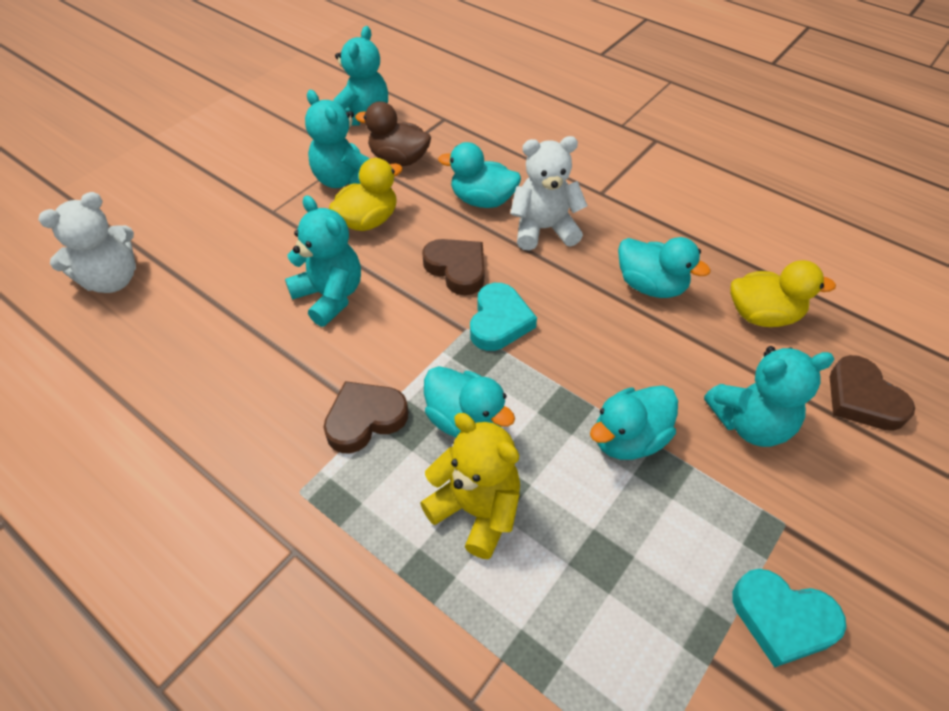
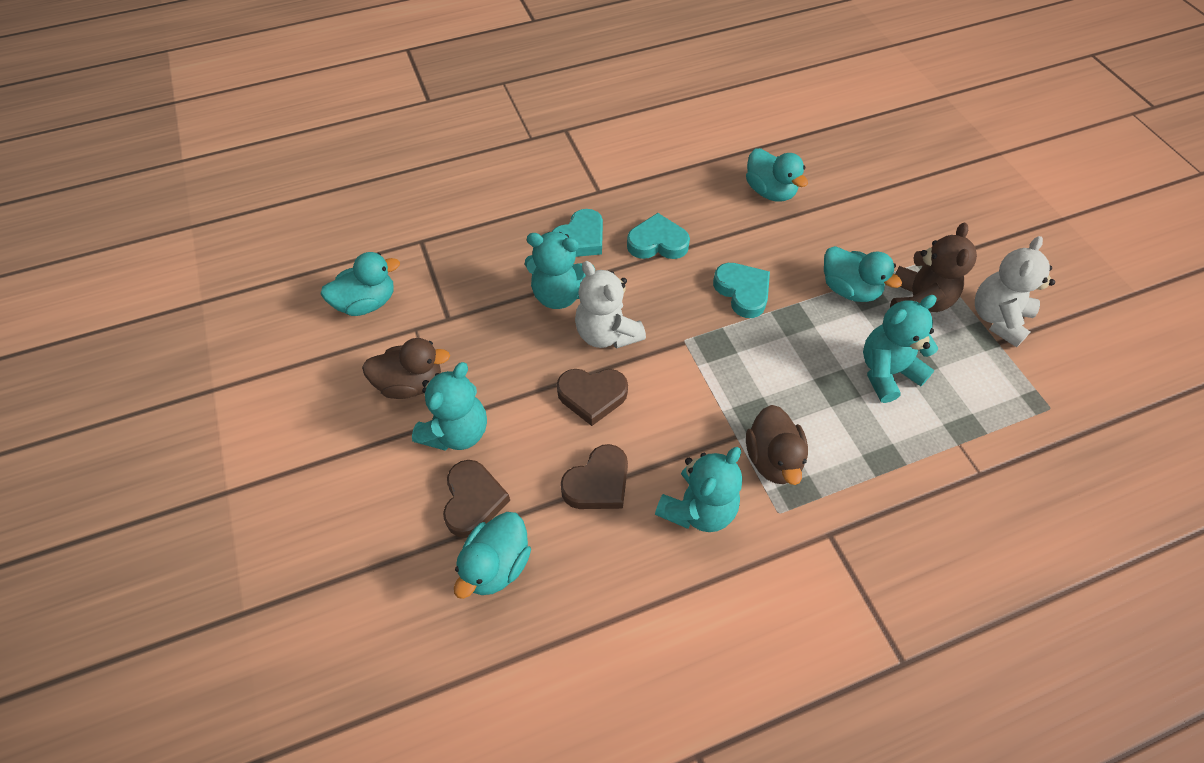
brown duck: 1 -> 2
brown teddy bear: 0 -> 1
turquoise heart: 2 -> 3
yellow duck: 2 -> 0
yellow teddy bear: 1 -> 0

